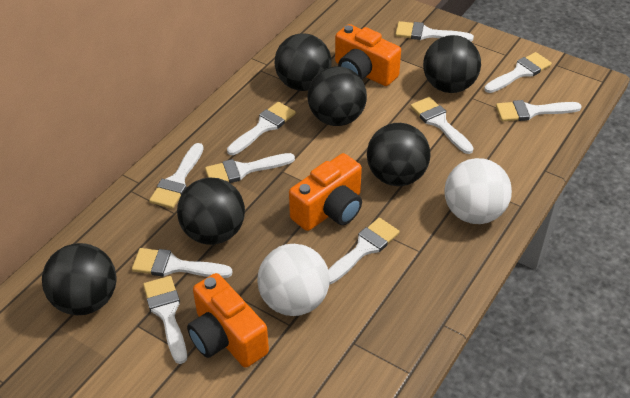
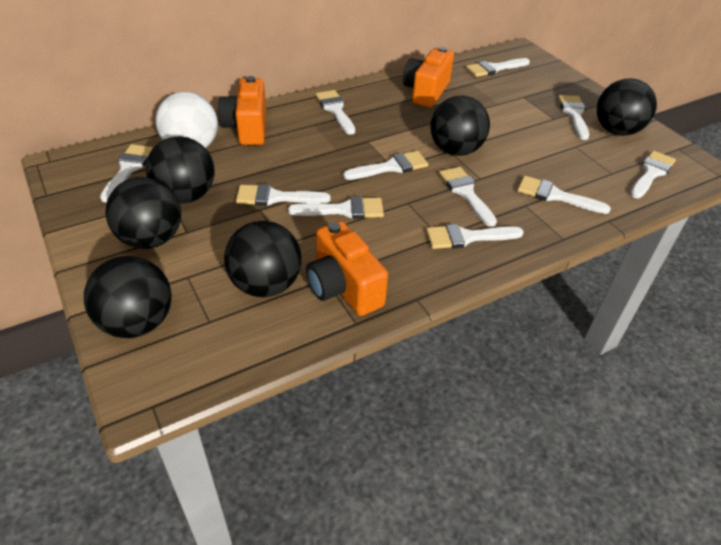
white ball: 2 -> 1
white brush: 10 -> 11

